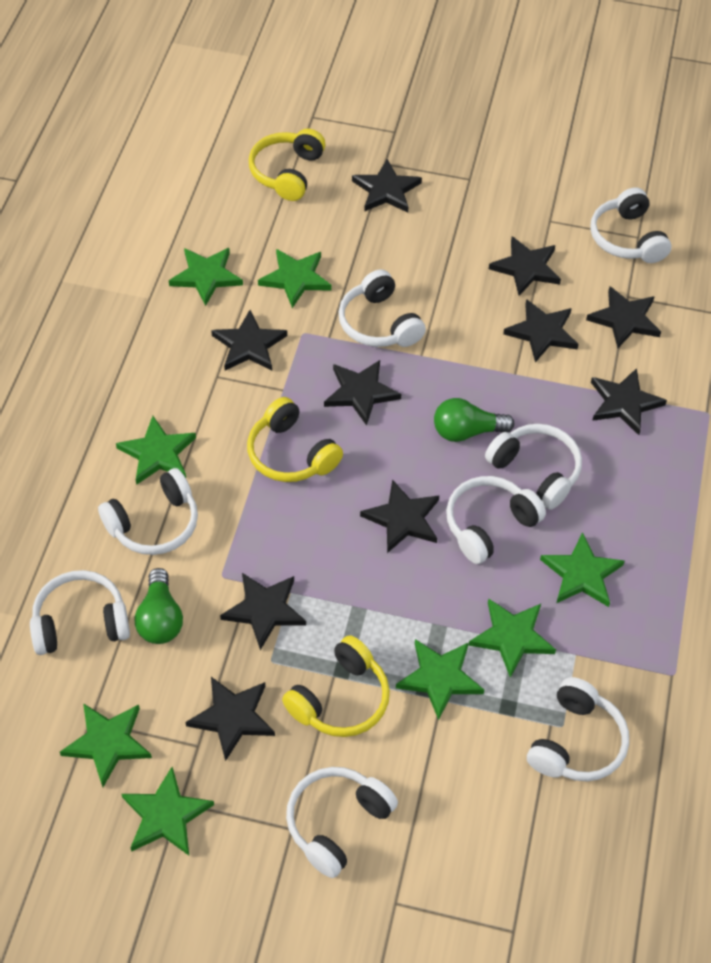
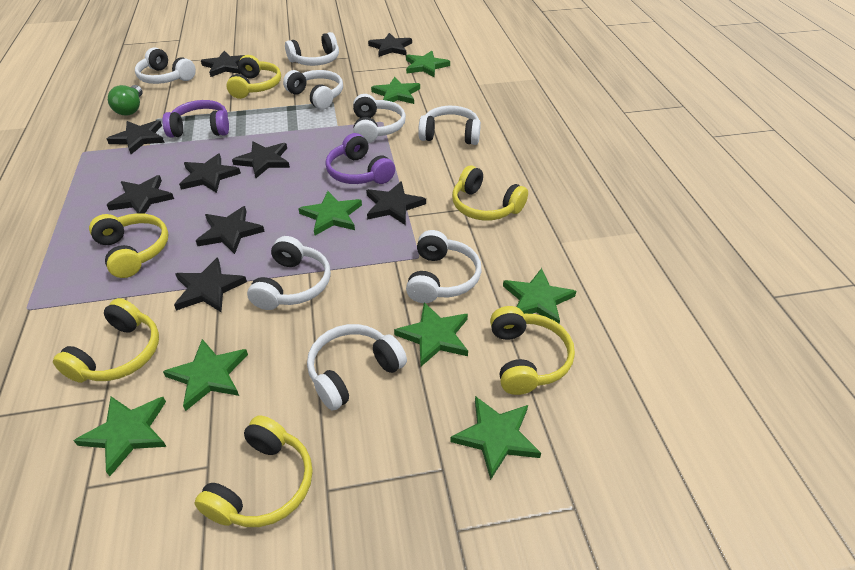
black star: 10 -> 9
green light bulb: 2 -> 1
purple headphones: 0 -> 2
yellow headphones: 3 -> 6

